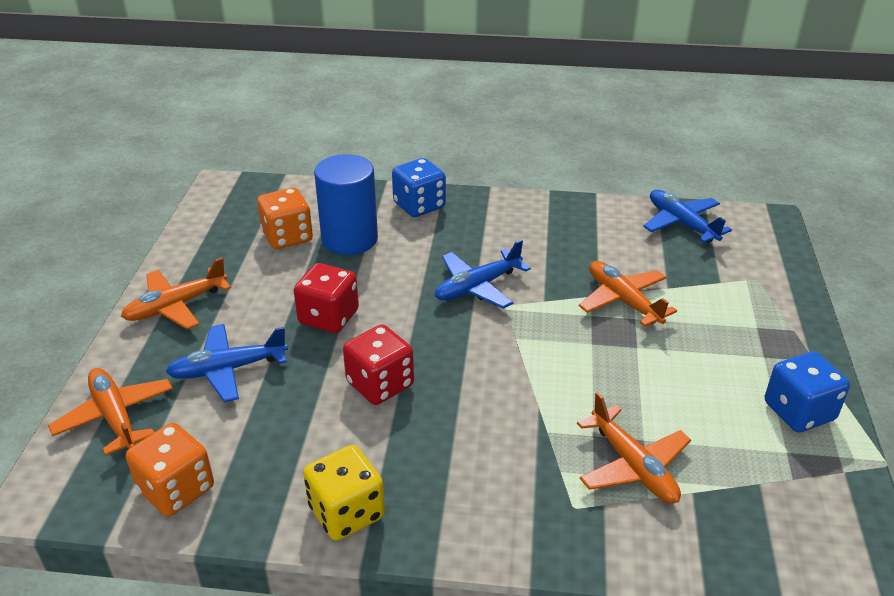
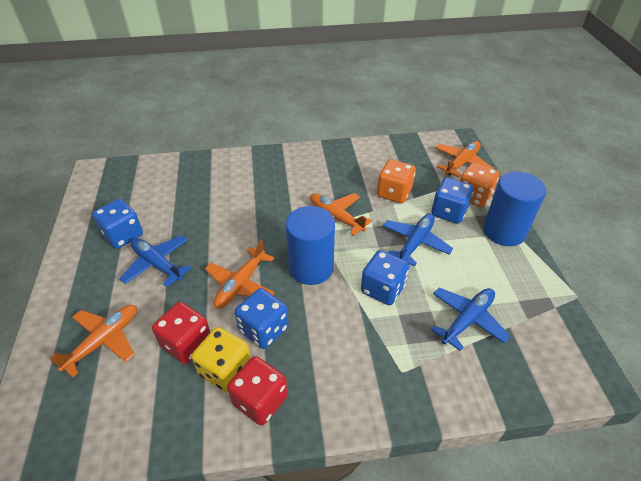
blue cylinder: 1 -> 2
blue dice: 2 -> 4

